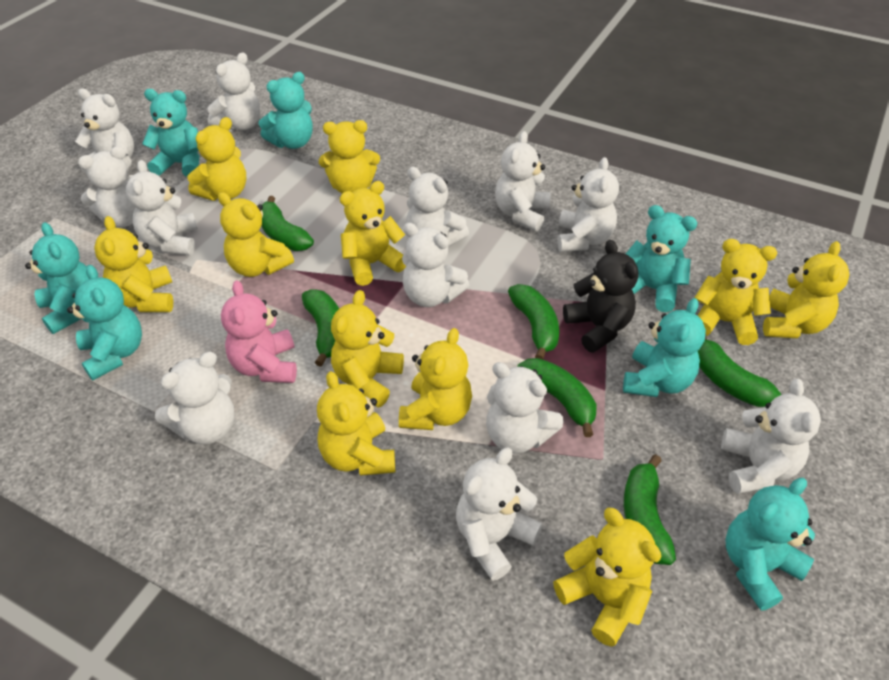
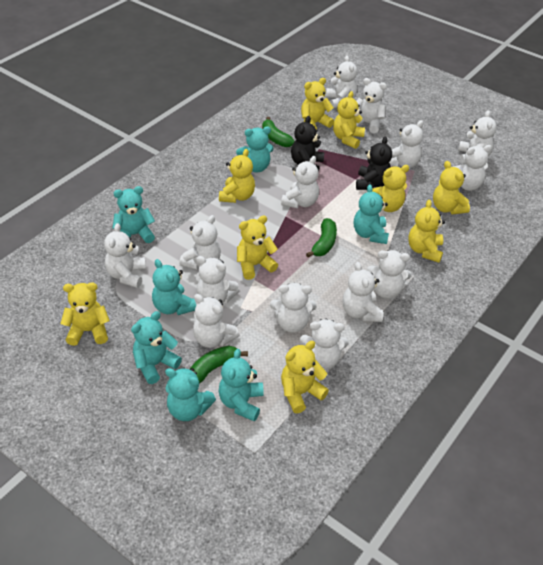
black teddy bear: 1 -> 2
green banana: 6 -> 3
pink teddy bear: 1 -> 0
white teddy bear: 12 -> 14
yellow teddy bear: 11 -> 9

